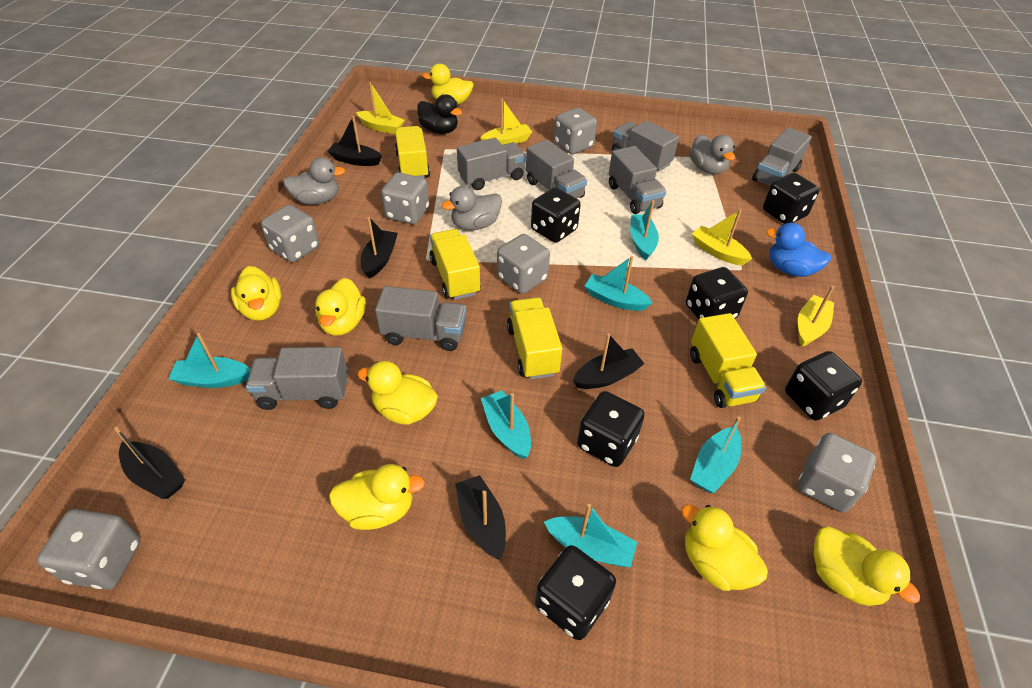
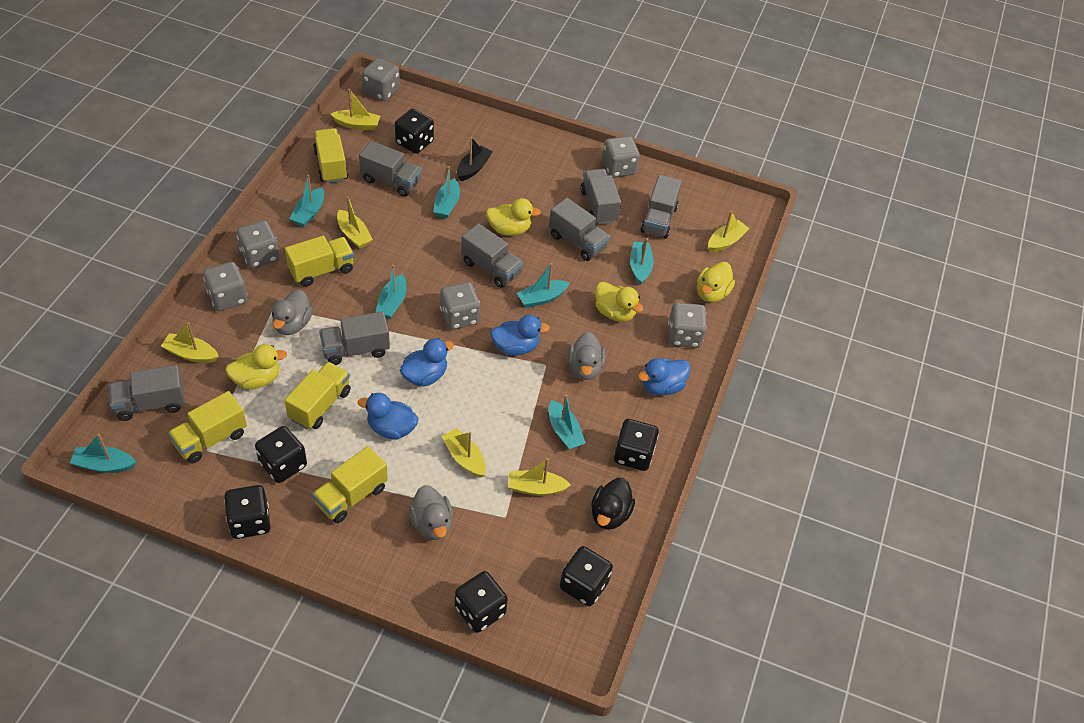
black boat: 5 -> 1
blue duck: 1 -> 4
turquoise boat: 6 -> 7
yellow boat: 4 -> 6
yellow duck: 7 -> 4
yellow truck: 4 -> 5

